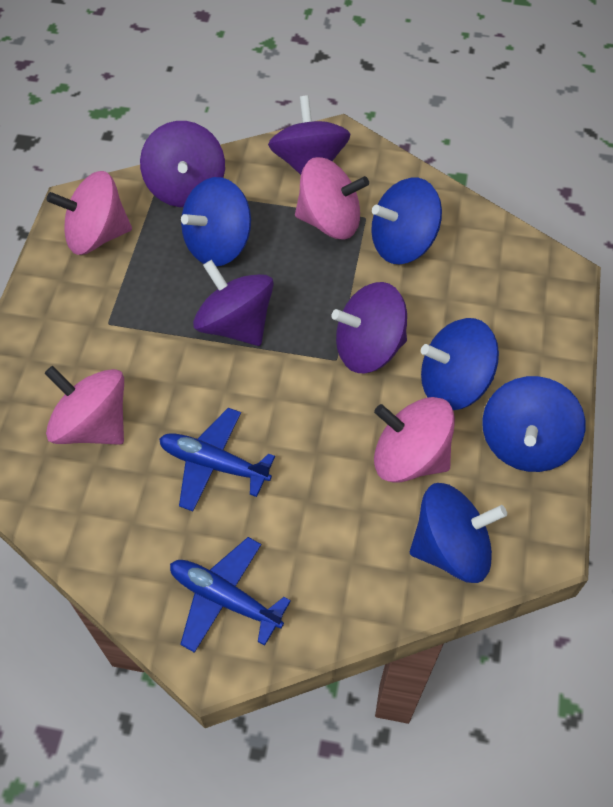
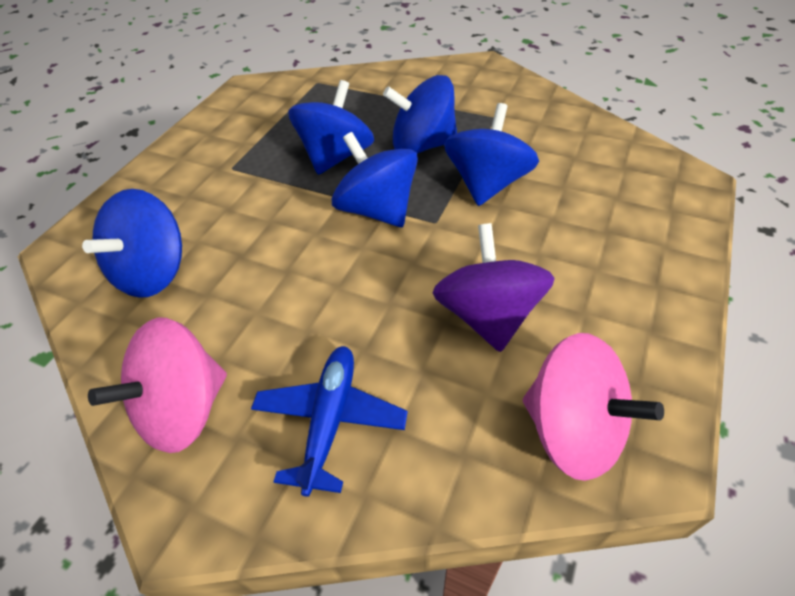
blue plane: 2 -> 1
pink spinning top: 4 -> 2
purple spinning top: 4 -> 1

